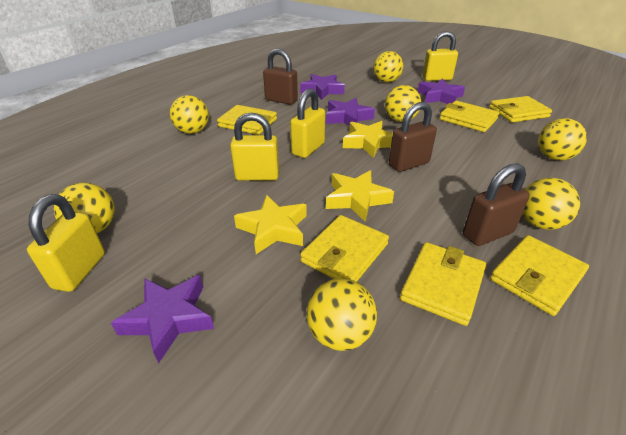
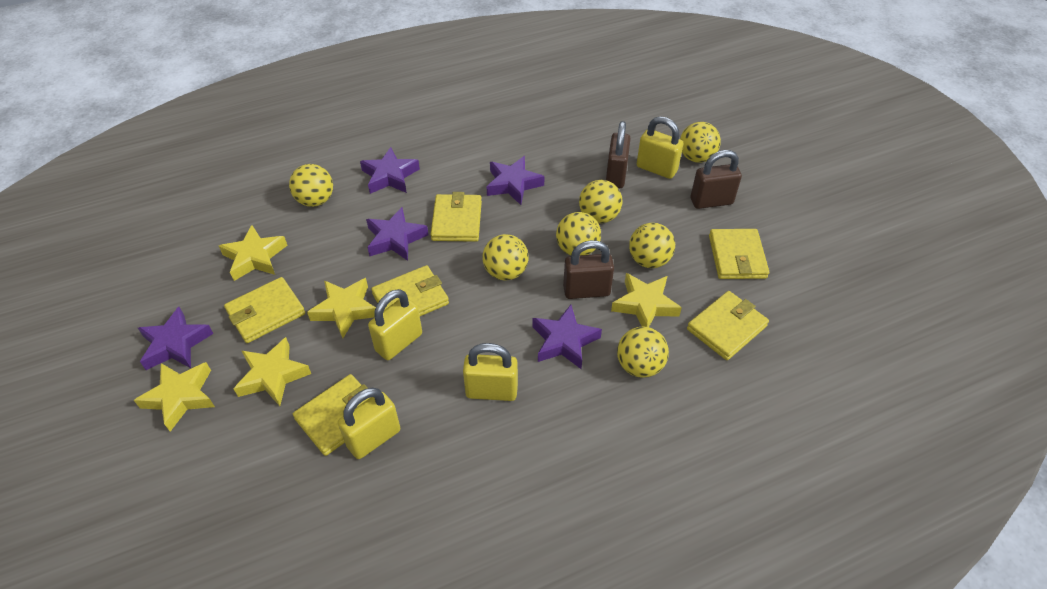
purple star: 4 -> 5
yellow star: 3 -> 5

